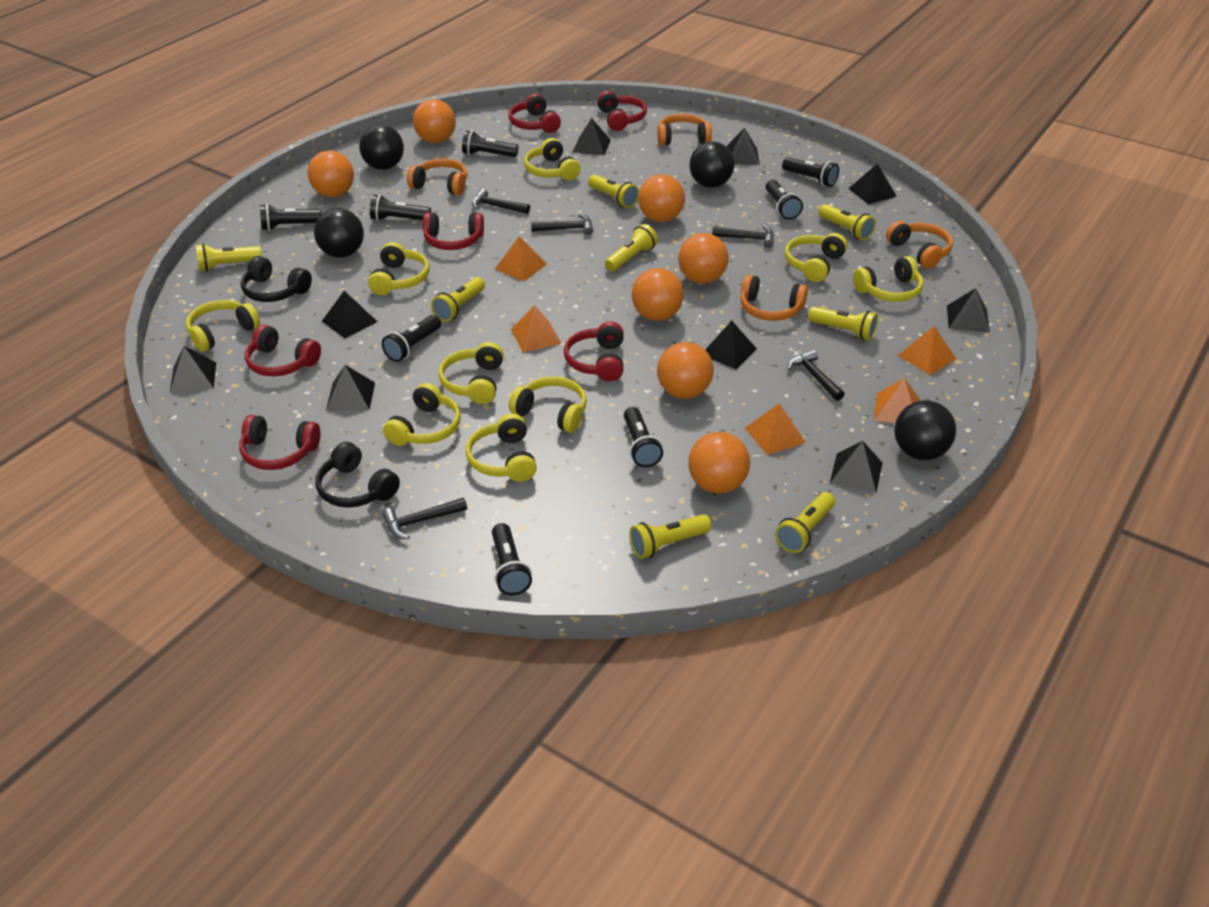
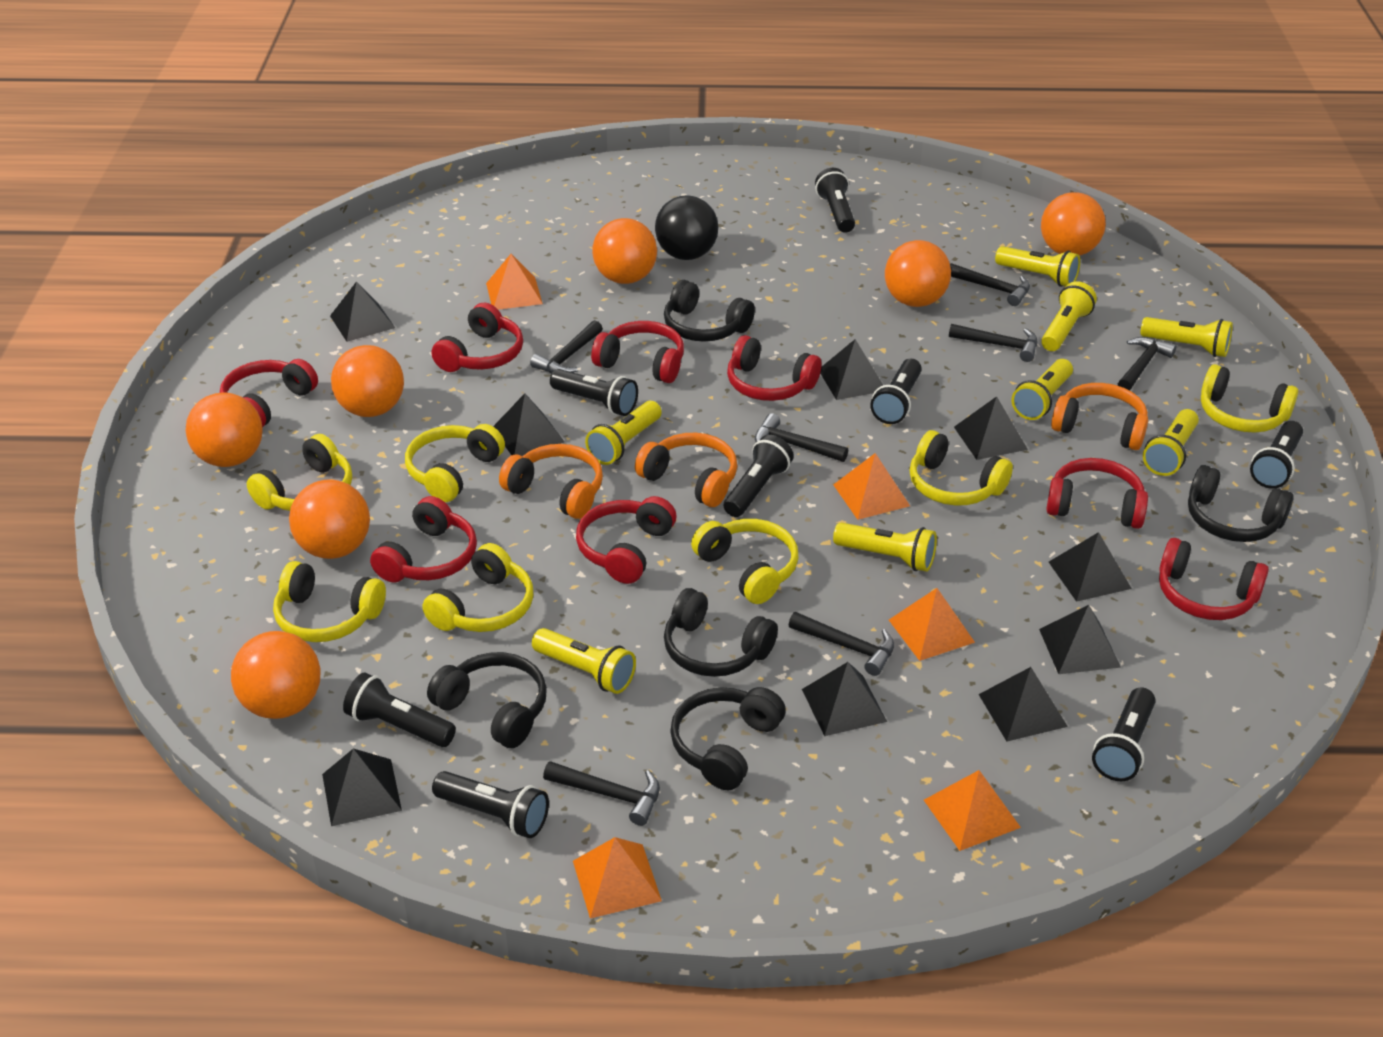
black ball: 4 -> 1
black hammer: 5 -> 7
black headphones: 2 -> 5
orange headphones: 4 -> 3
red headphones: 6 -> 8
yellow headphones: 9 -> 7

